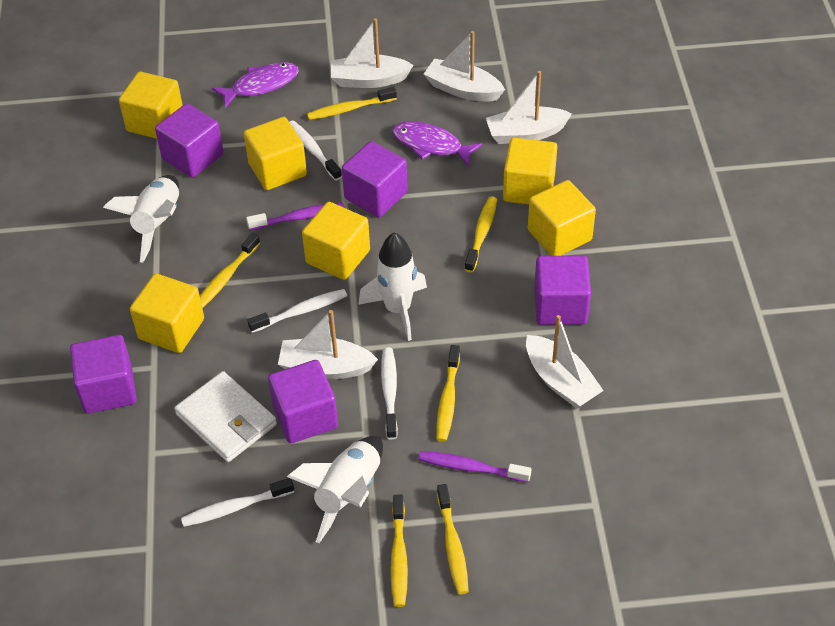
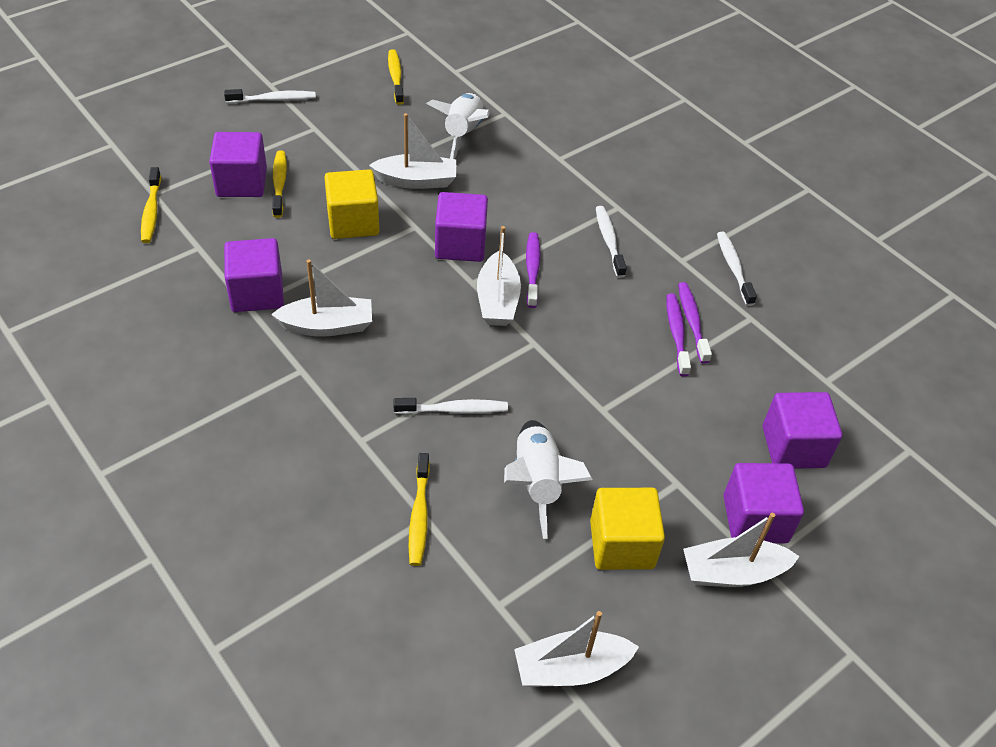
purple fish: 2 -> 0
purple toothbrush: 2 -> 3
white rocket: 3 -> 2
white wallet: 1 -> 0
yellow cube: 6 -> 2
yellow toothbrush: 6 -> 4

